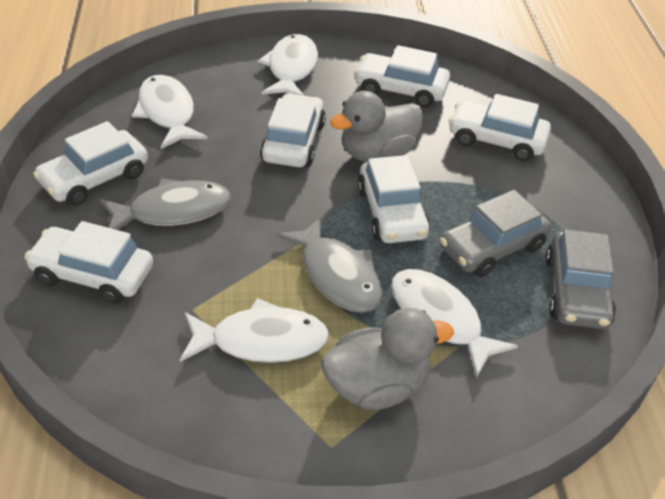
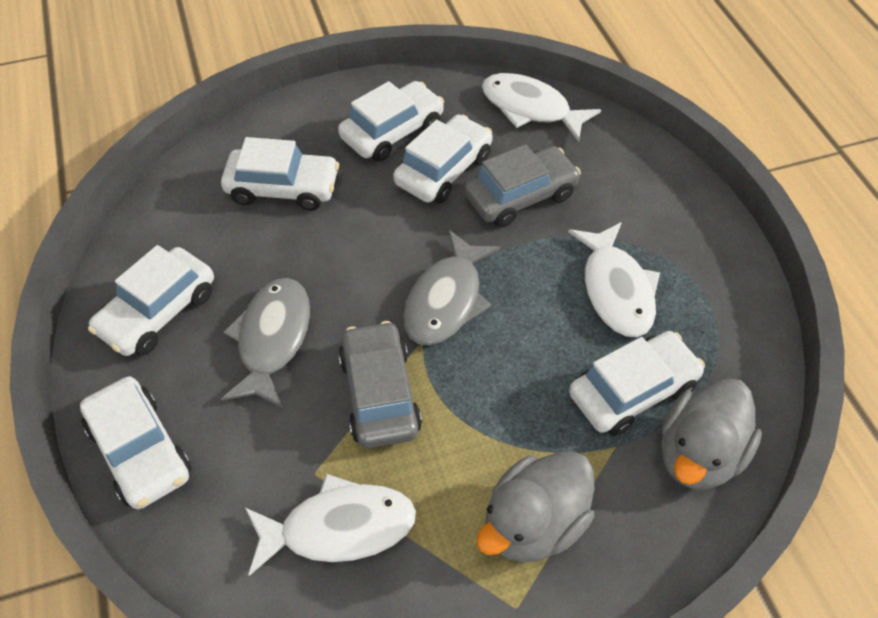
white fish: 4 -> 3

